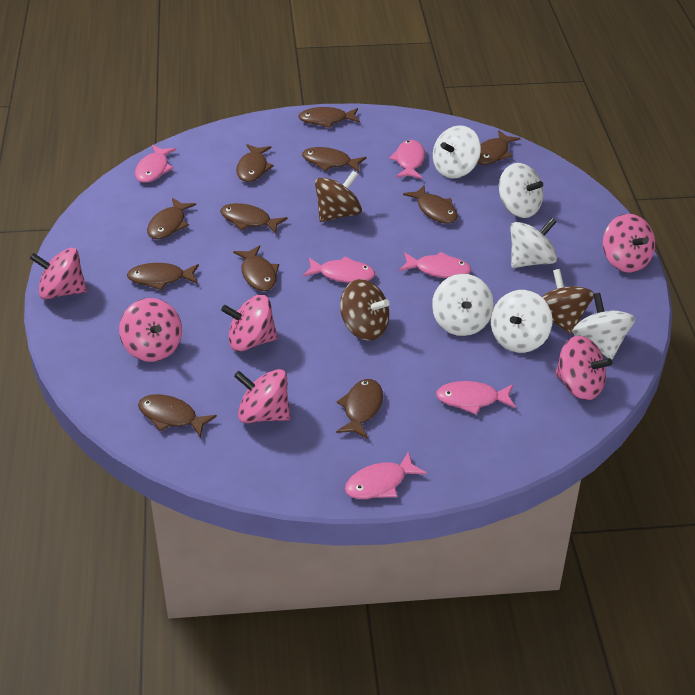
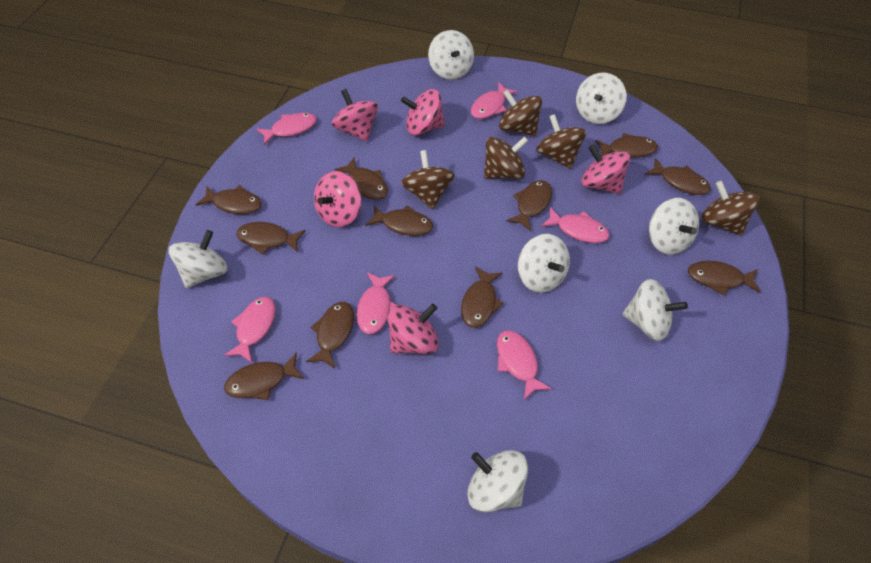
brown spinning top: 3 -> 5
pink spinning top: 6 -> 5
white spinning top: 6 -> 7

